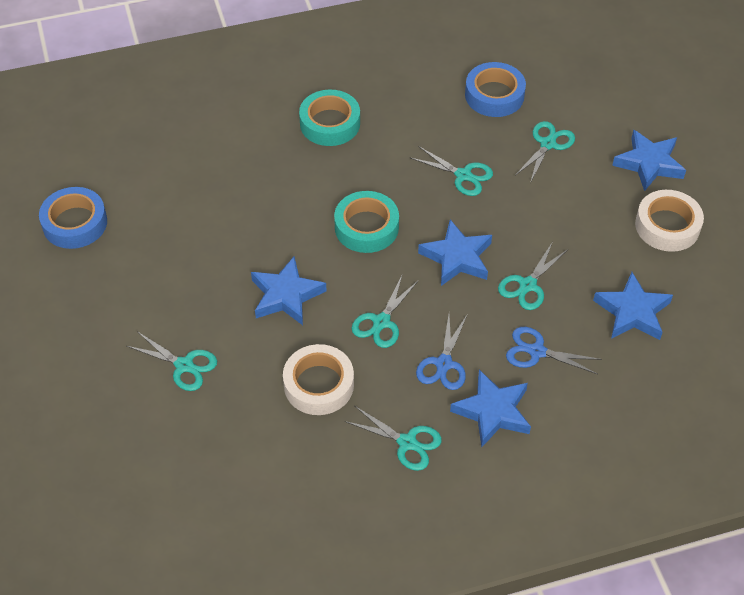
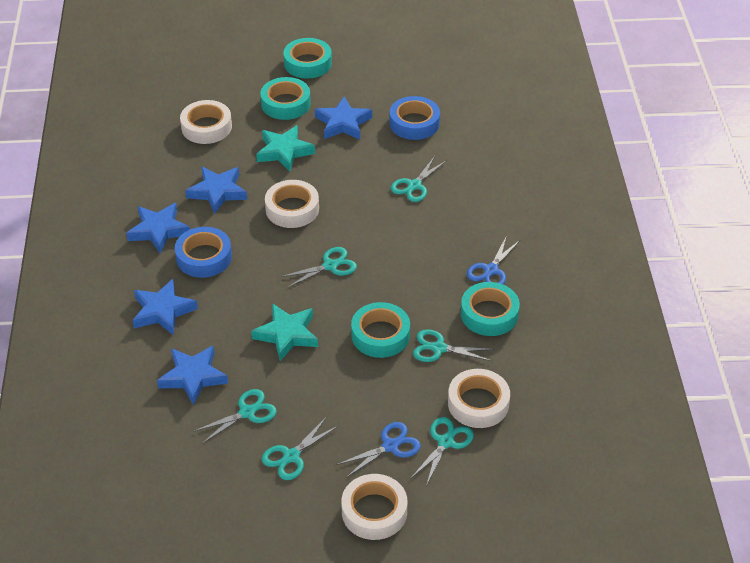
turquoise star: 0 -> 2
turquoise tape: 2 -> 4
white tape: 2 -> 4

